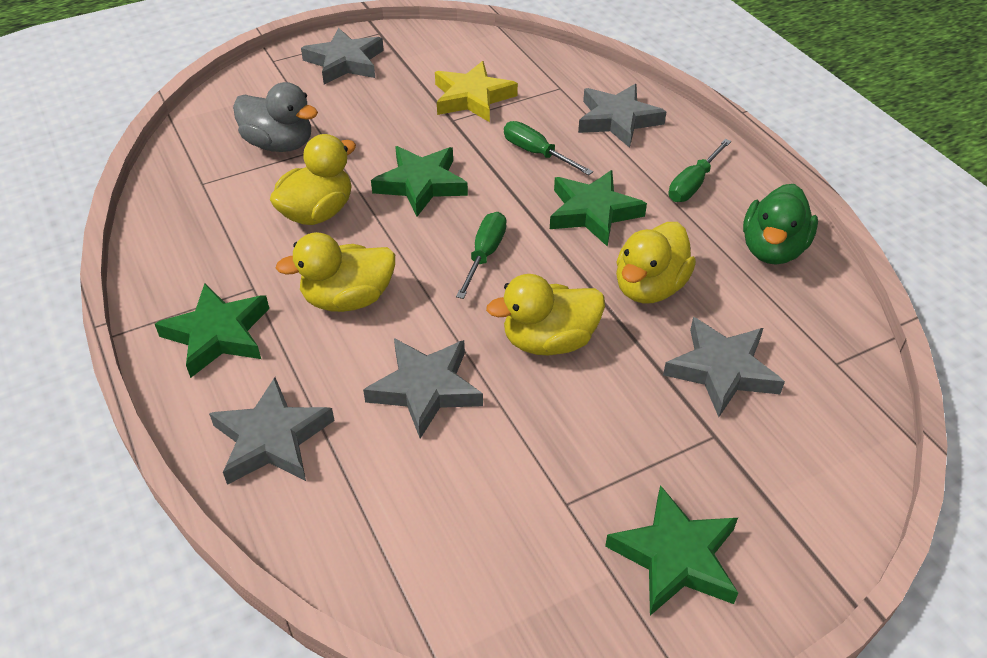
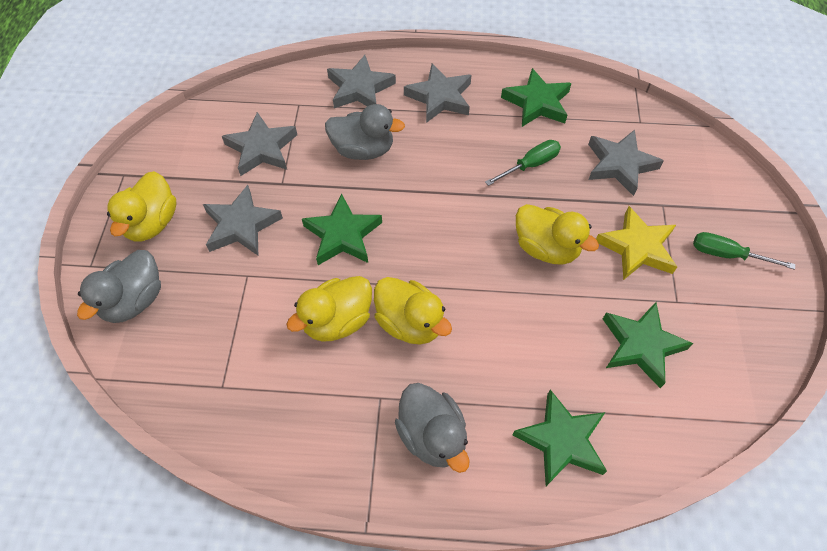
green duck: 1 -> 0
green screwdriver: 3 -> 2
grey duck: 1 -> 3

